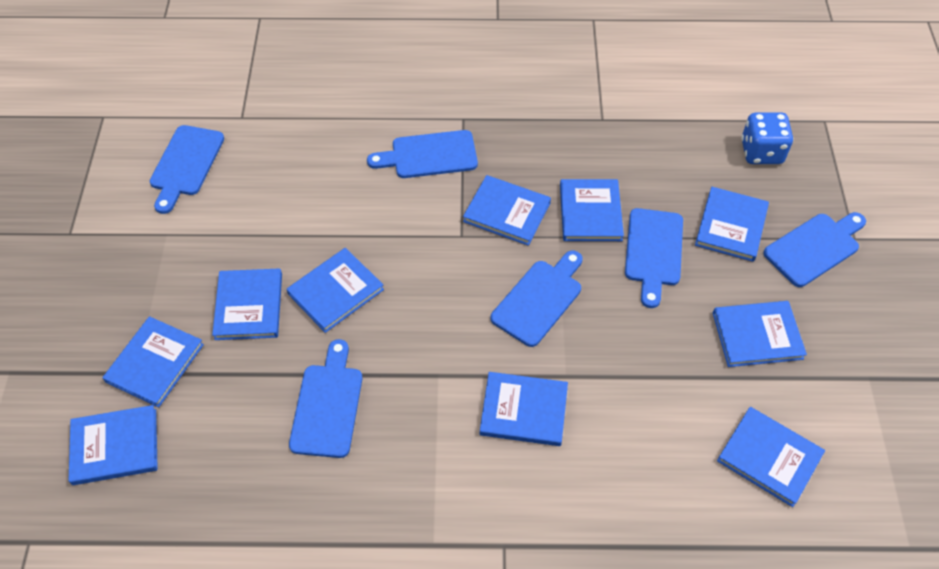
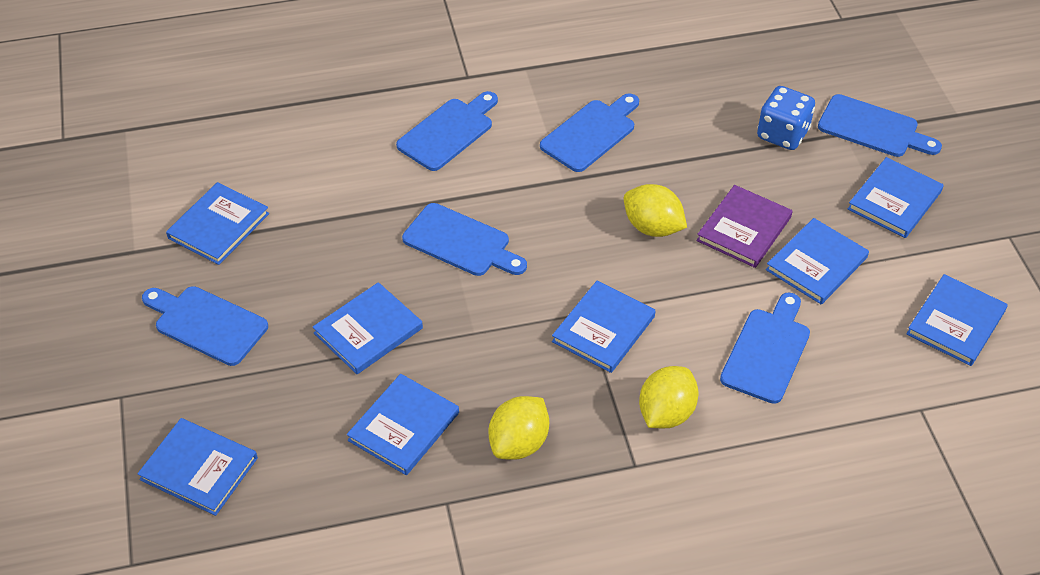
blue book: 10 -> 8
purple book: 0 -> 1
yellow lemon: 0 -> 3

